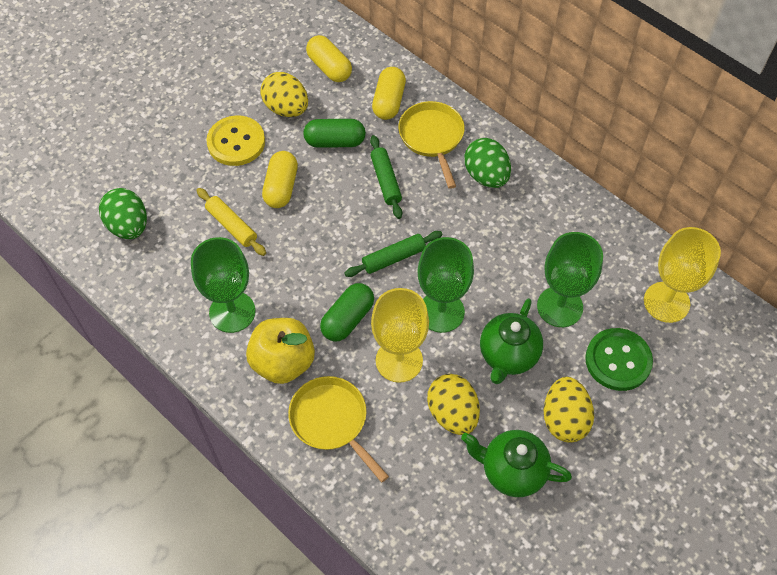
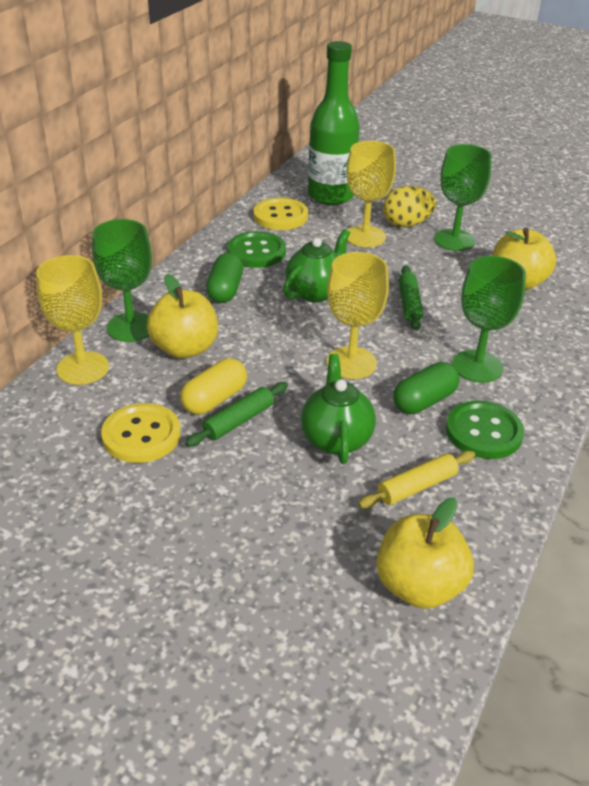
green bottle: 0 -> 1
green button: 1 -> 2
green egg: 2 -> 0
yellow apple: 1 -> 3
yellow button: 1 -> 2
yellow capsule: 3 -> 1
yellow egg: 3 -> 1
yellow goblet: 2 -> 3
yellow pan: 2 -> 0

